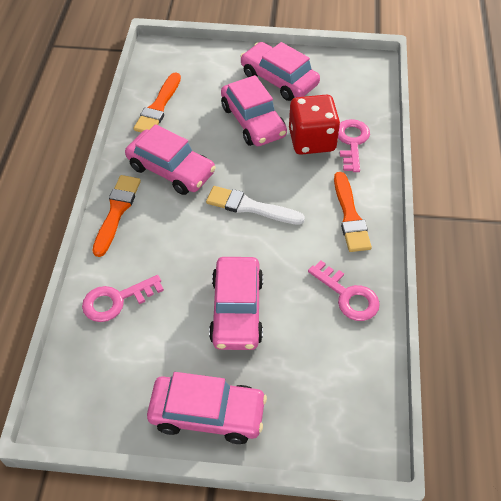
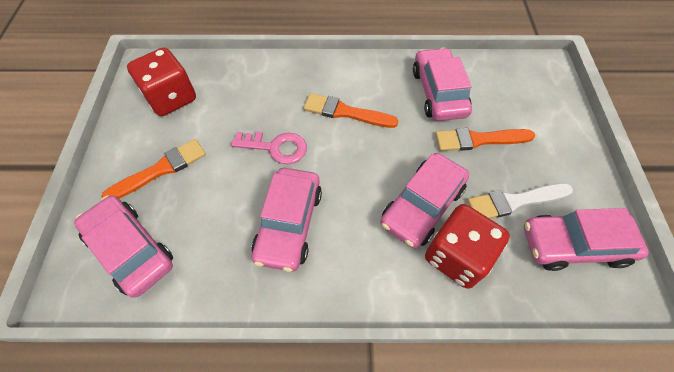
pink key: 3 -> 1
red dice: 1 -> 2

